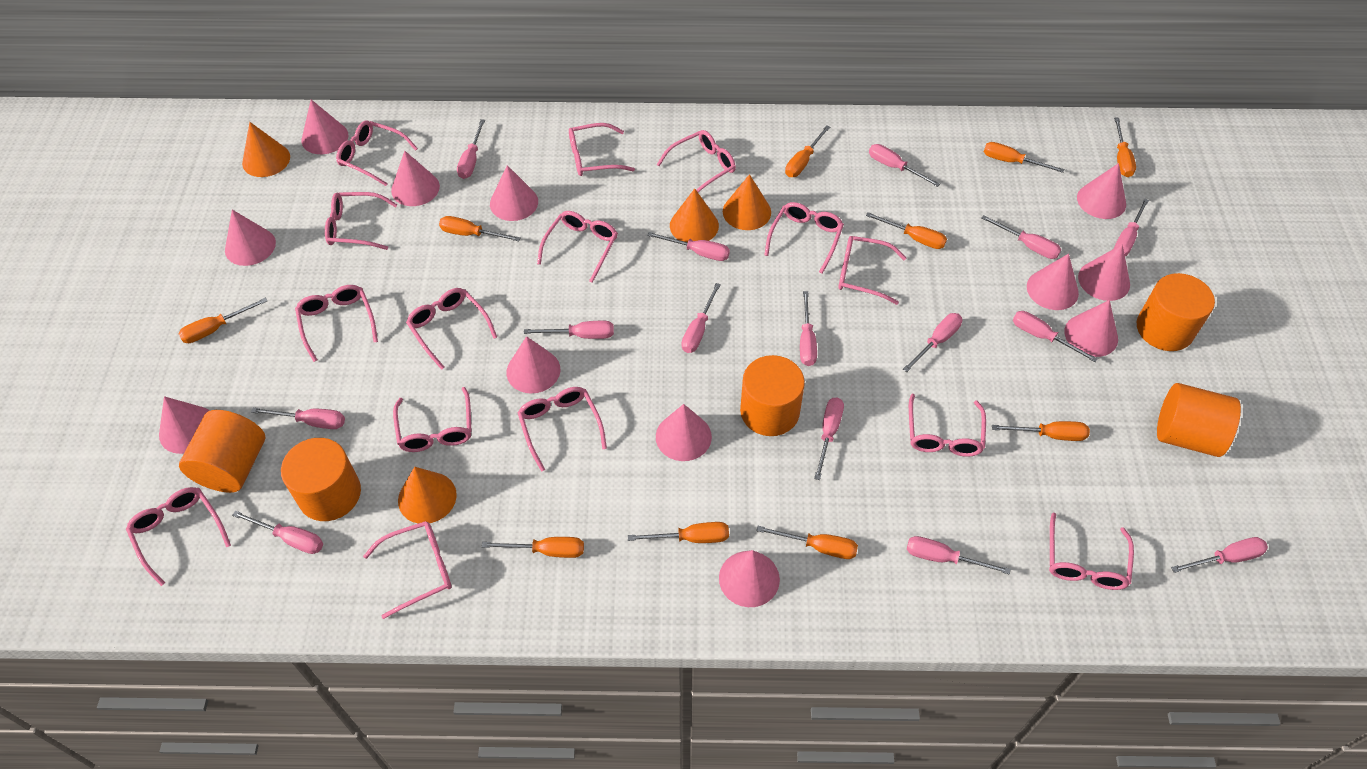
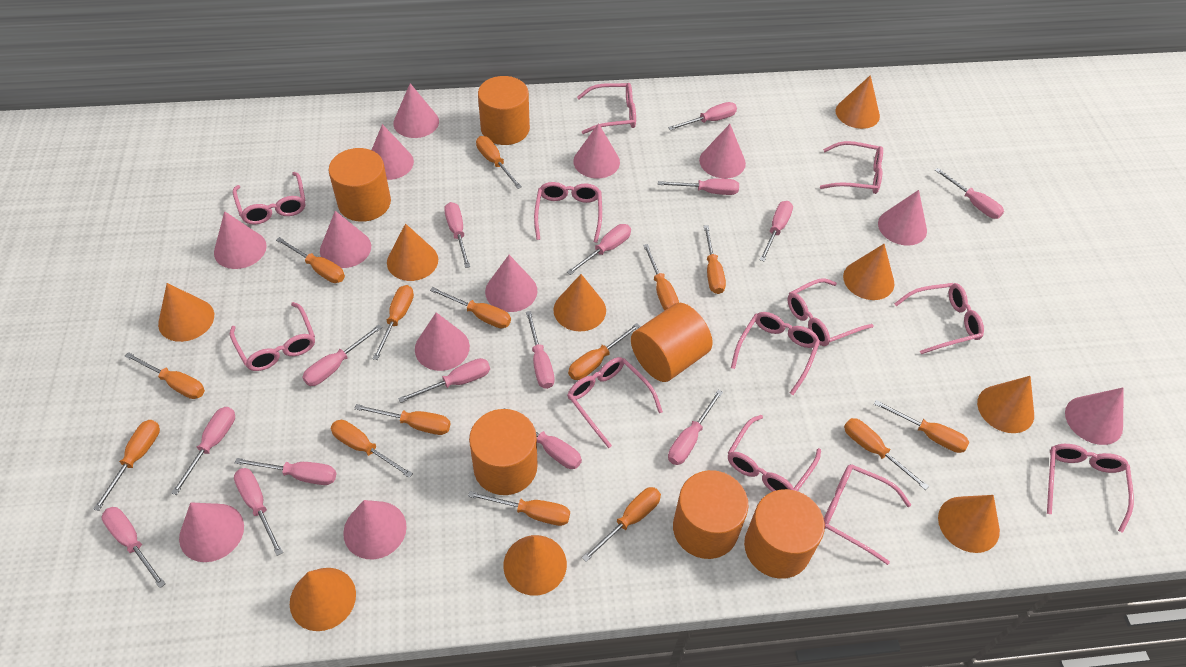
orange cone: 4 -> 9
orange cylinder: 5 -> 6
orange screwdriver: 10 -> 15
pink glasses: 15 -> 12

